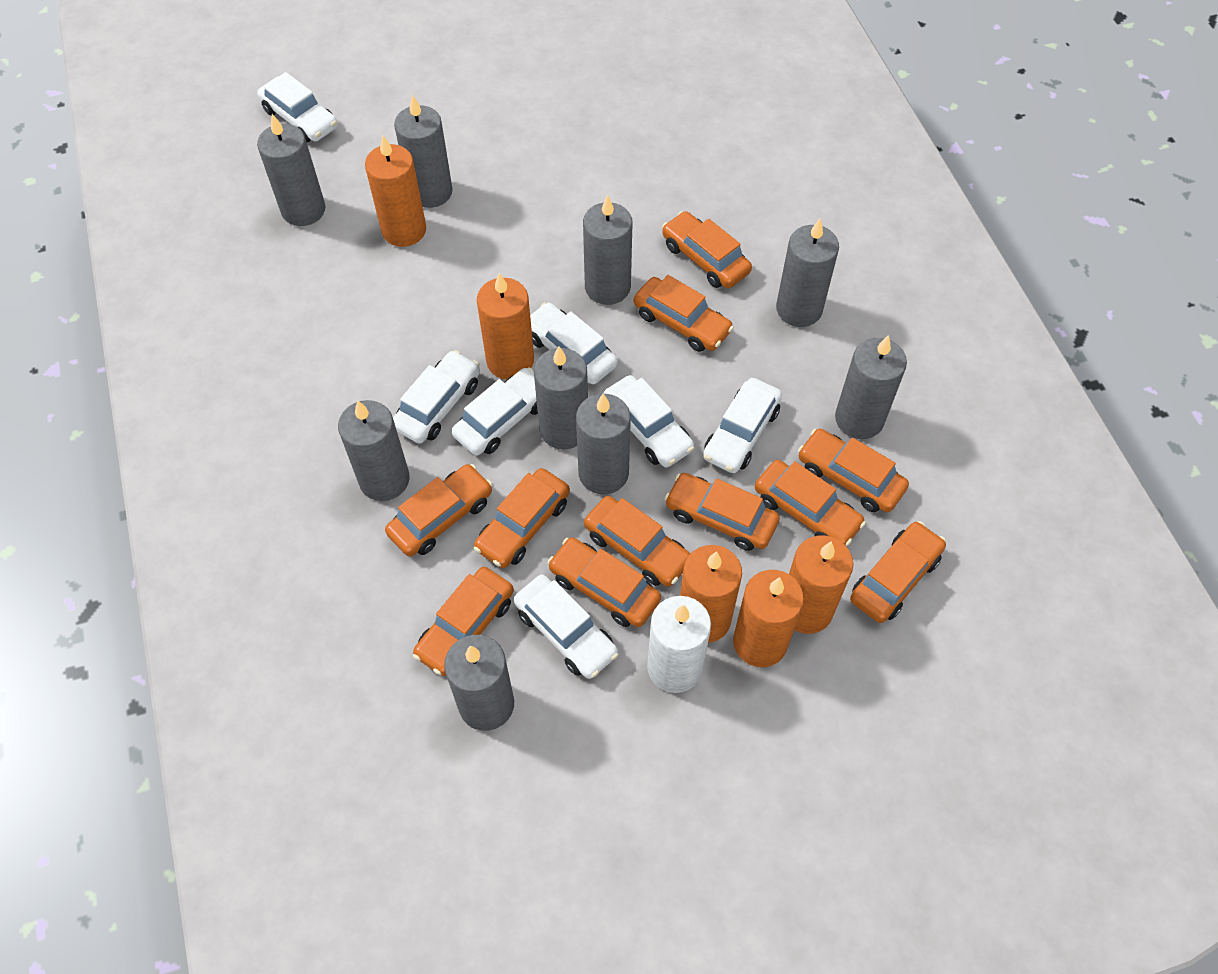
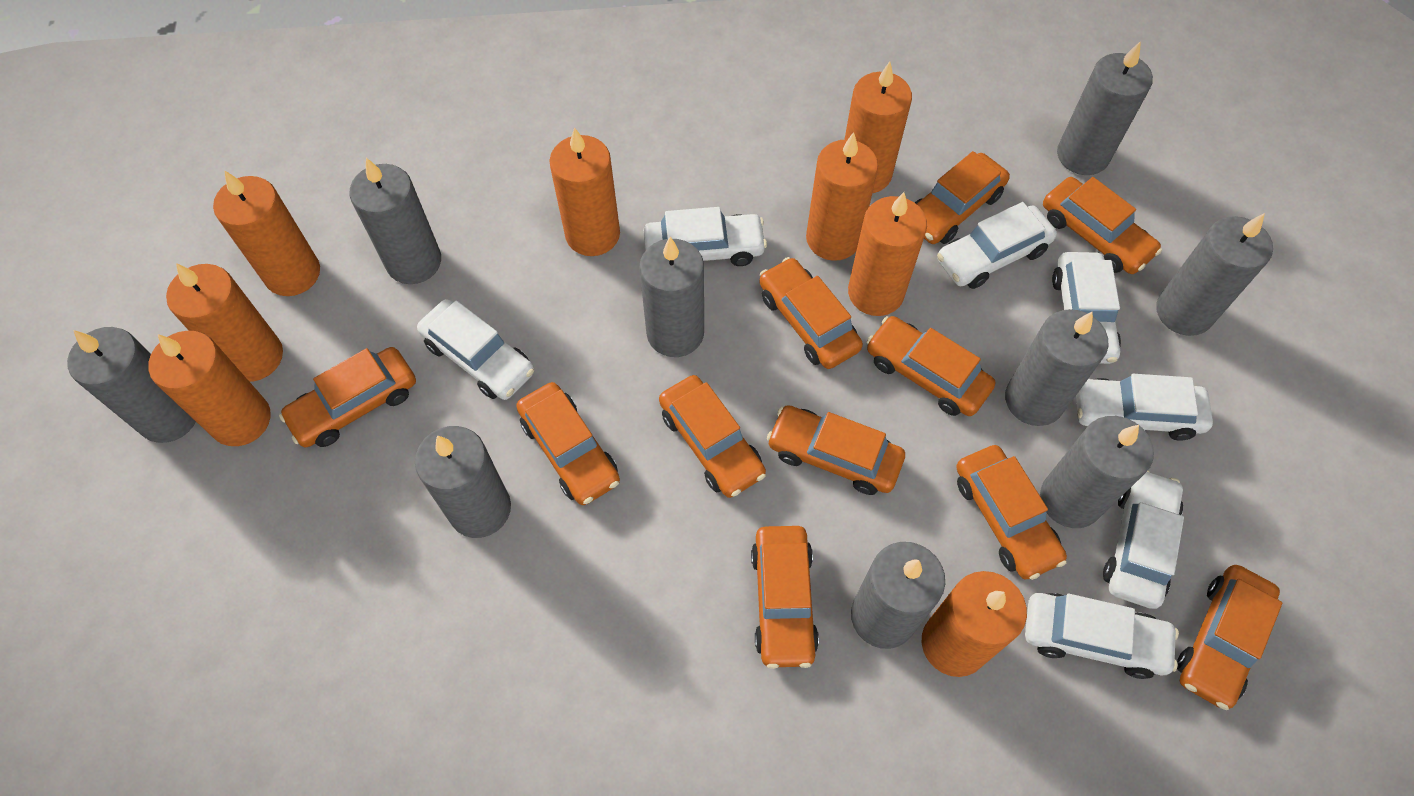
orange candle: 5 -> 8
white candle: 1 -> 0

